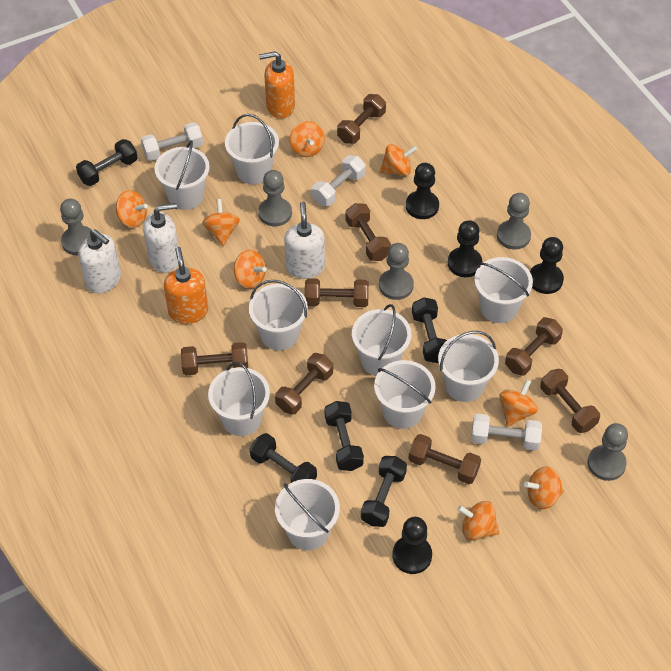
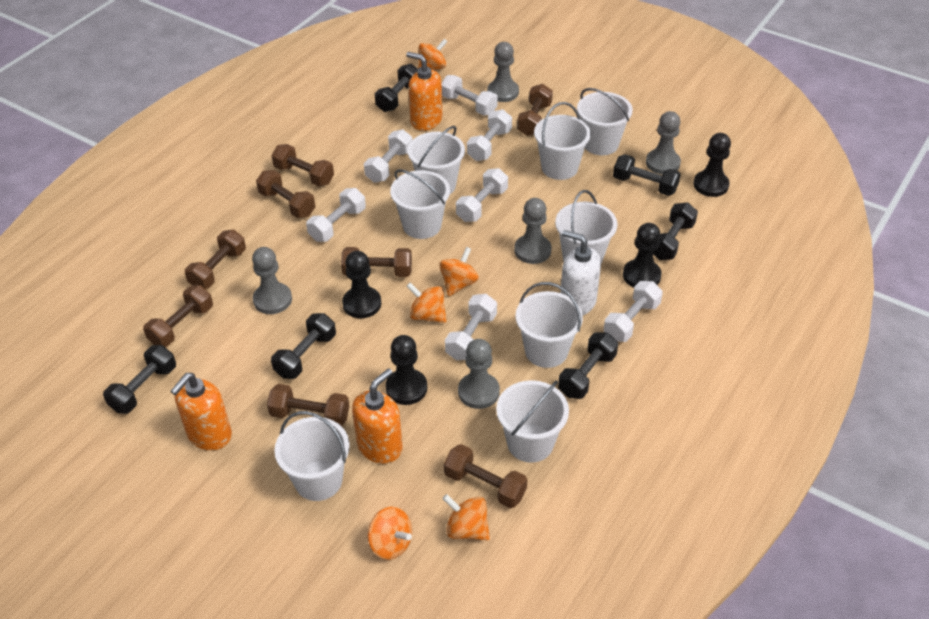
black dumbbell: 5 -> 6
orange soap dispenser: 2 -> 3
orange spinning top: 8 -> 5
white bucket: 9 -> 8
white dumbbell: 3 -> 7
white soap dispenser: 3 -> 1

